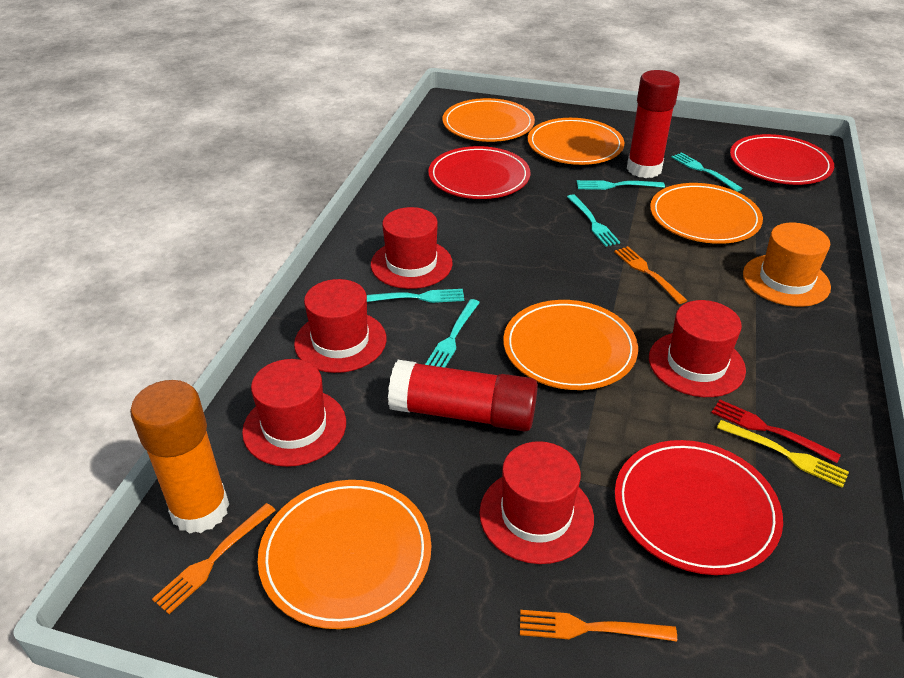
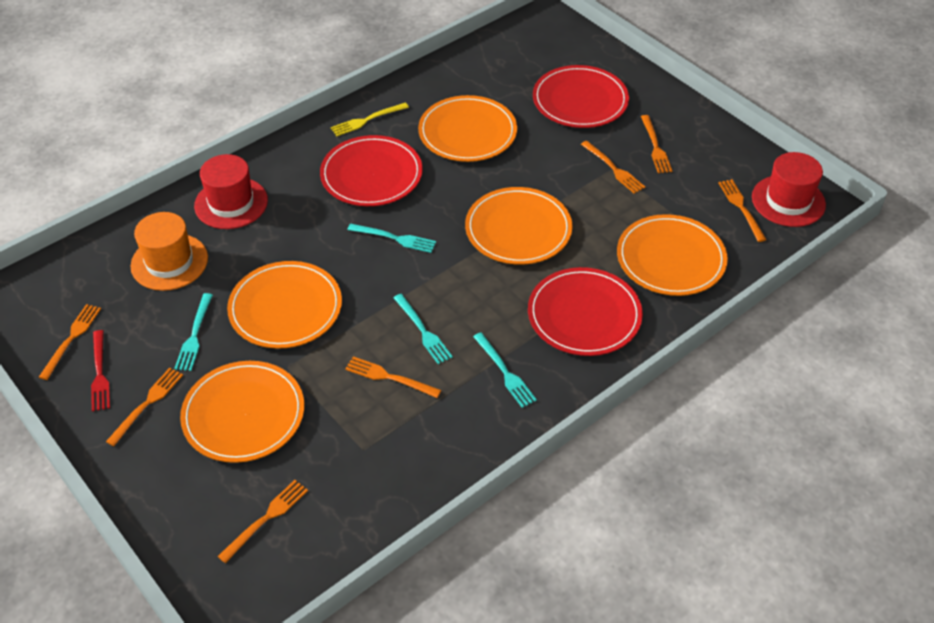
orange fork: 3 -> 7
orange glue stick: 1 -> 0
red glue stick: 2 -> 0
red hat: 5 -> 2
turquoise fork: 5 -> 4

